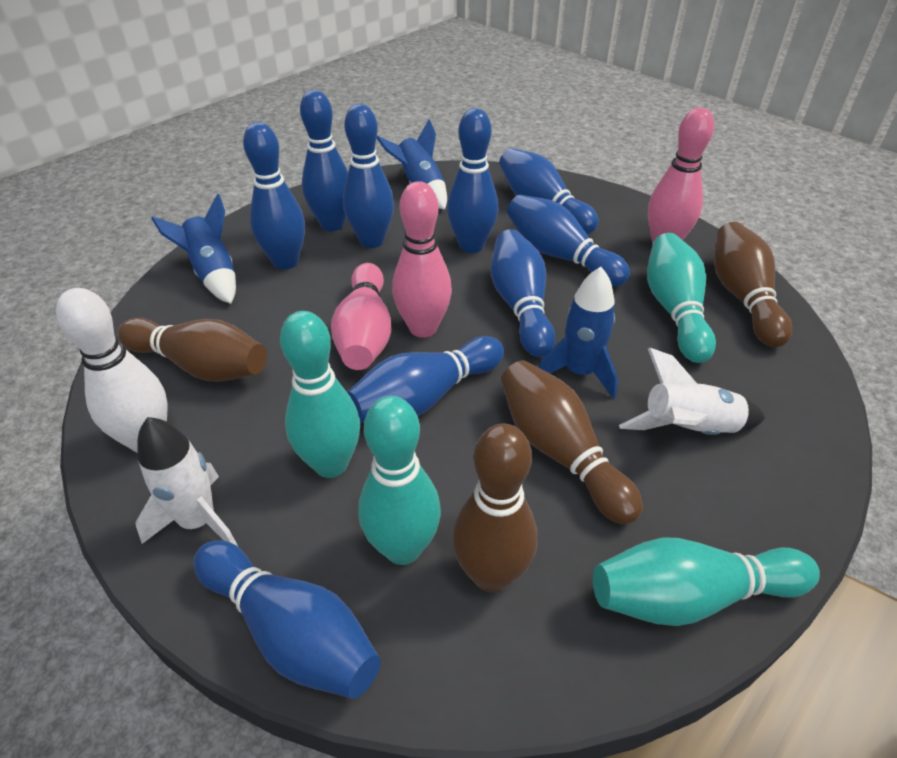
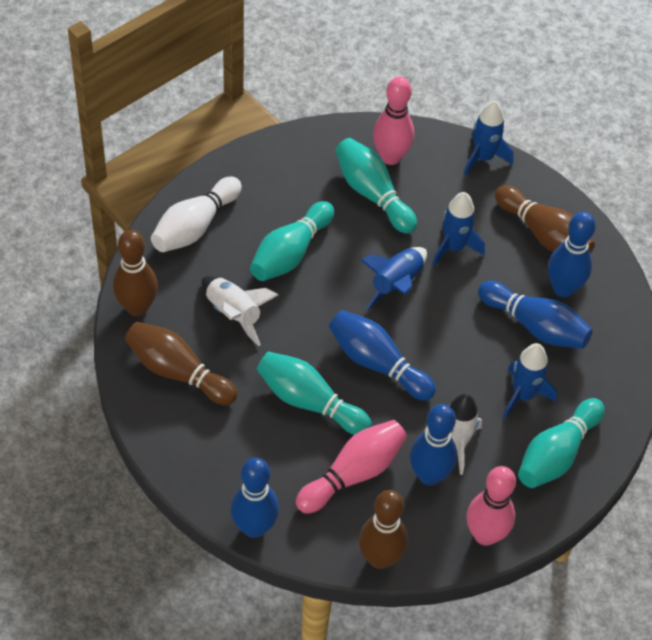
blue bowling pin: 9 -> 5
blue rocket: 3 -> 4

